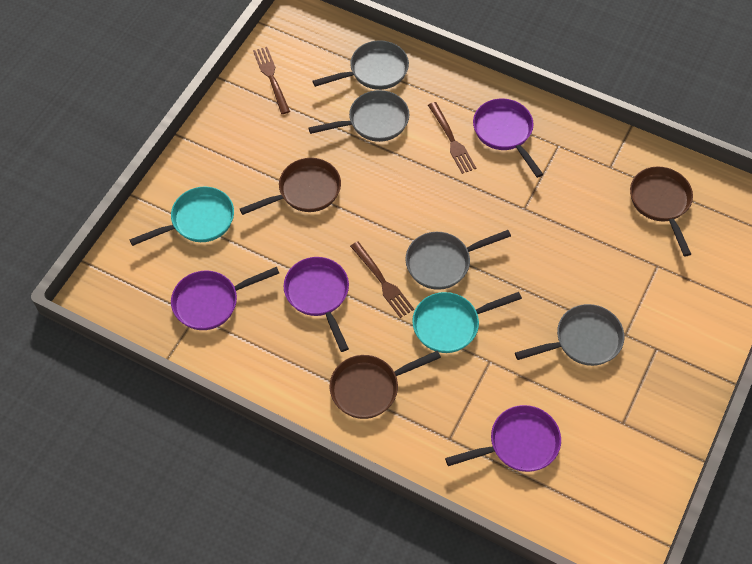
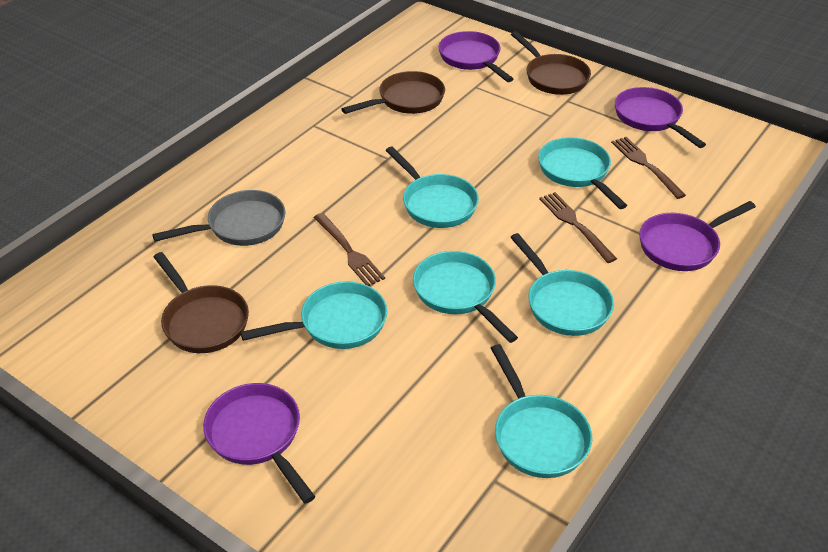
grey pan: 4 -> 1
turquoise pan: 2 -> 6

